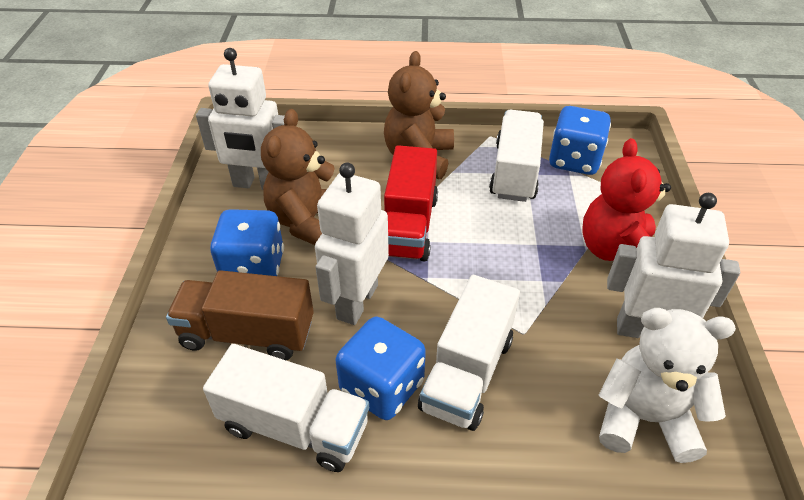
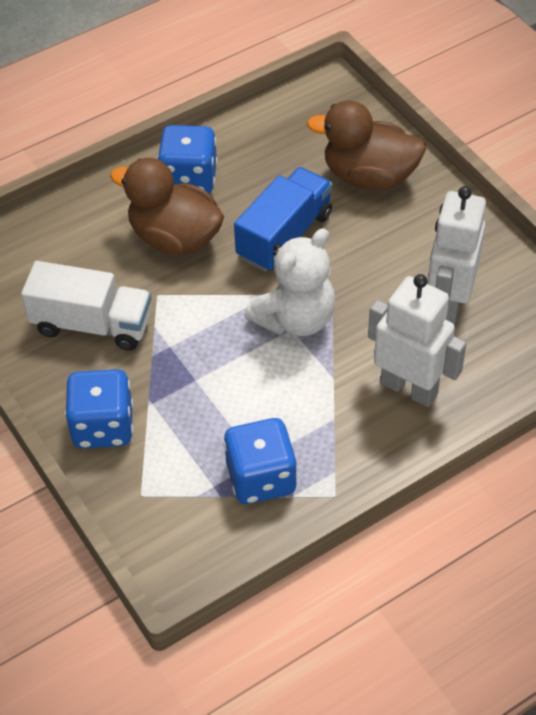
blue truck: 0 -> 1
brown duck: 0 -> 2
brown teddy bear: 2 -> 0
brown truck: 1 -> 0
red teddy bear: 1 -> 0
red truck: 1 -> 0
white robot: 3 -> 2
white truck: 3 -> 1

